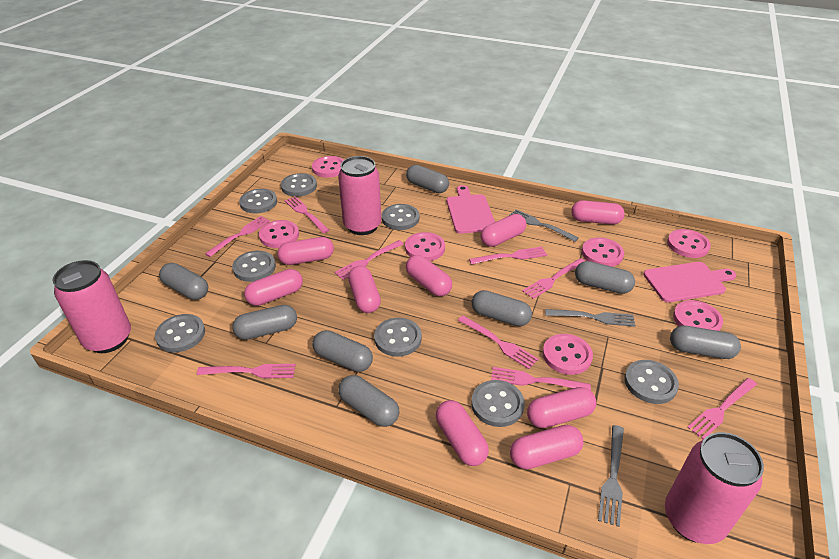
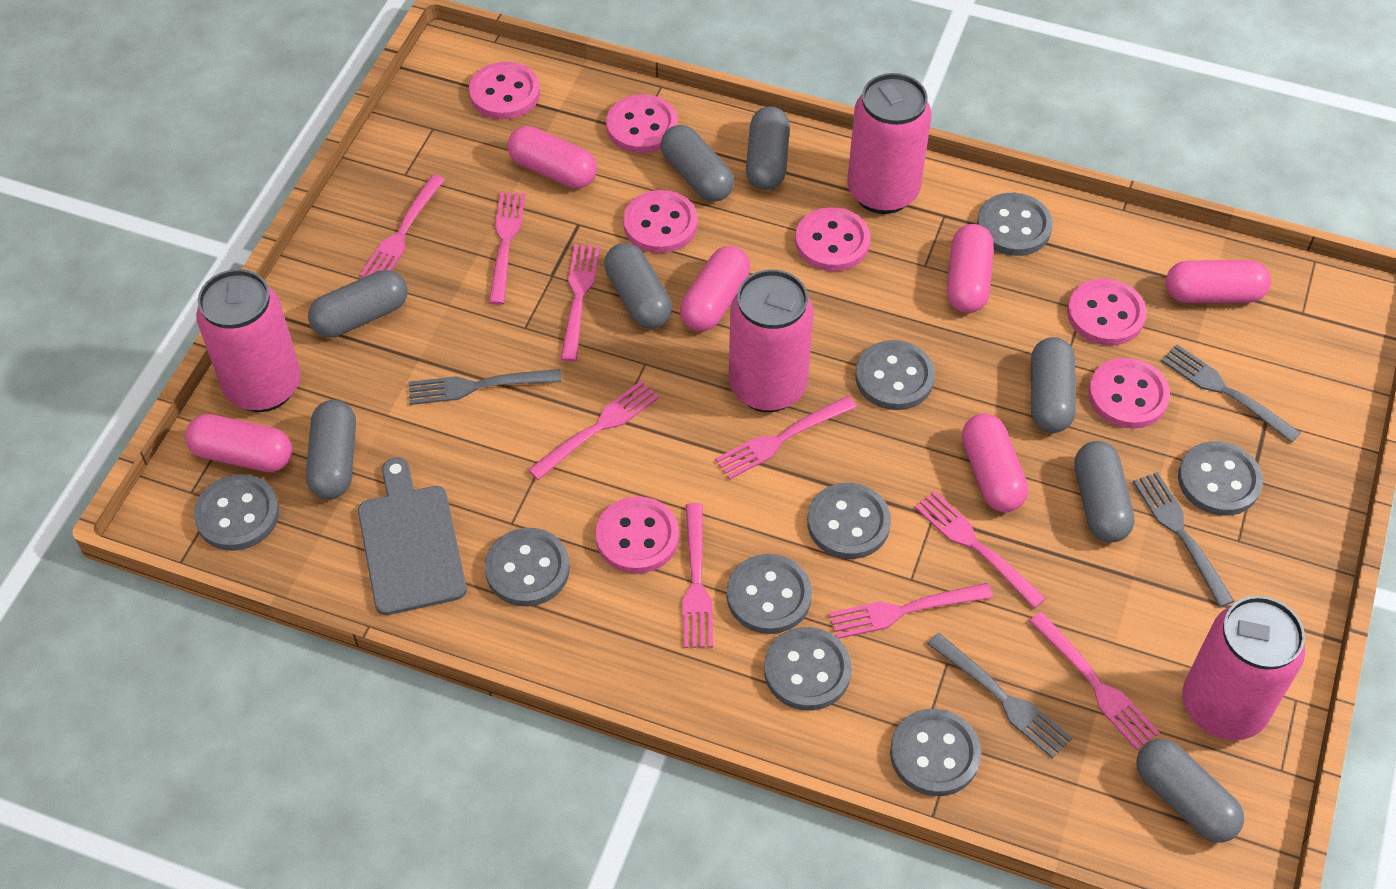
grey button: 8 -> 9
grey cutting board: 0 -> 1
grey fork: 3 -> 4
pink can: 3 -> 4
pink capsule: 9 -> 6
pink cutting board: 2 -> 0

